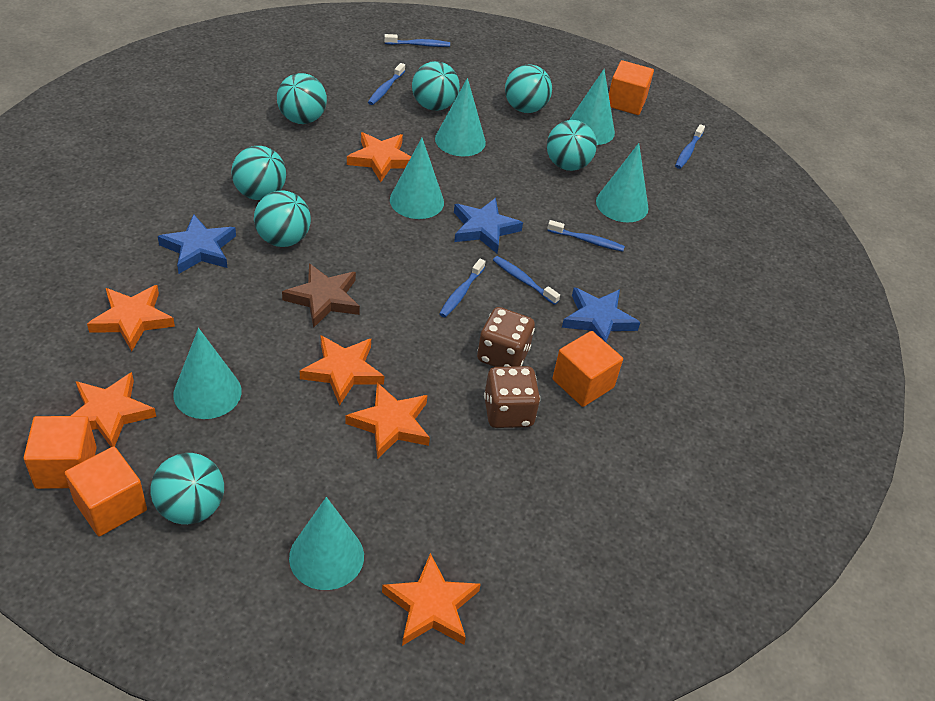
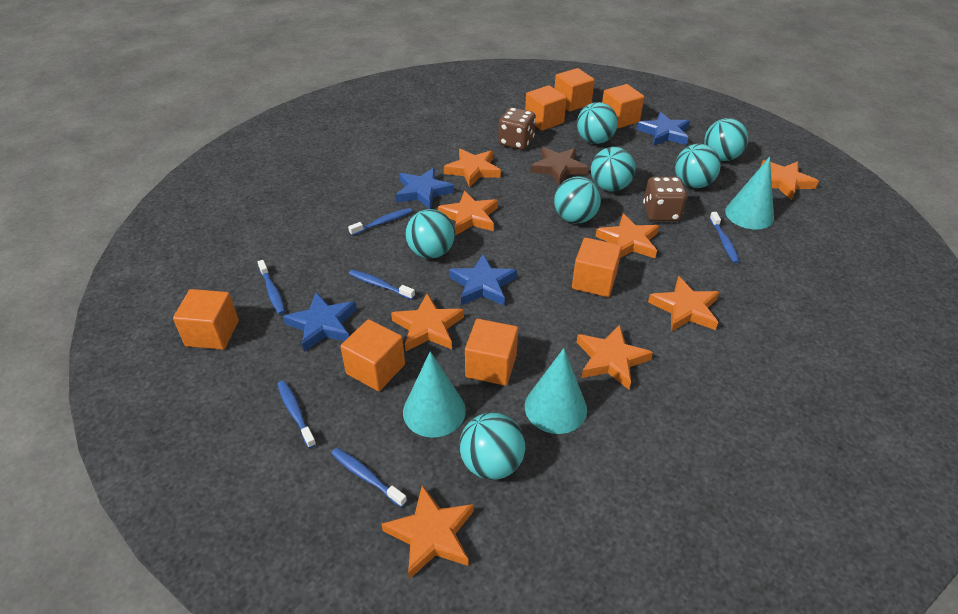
blue star: 3 -> 4
orange cube: 4 -> 7
orange star: 6 -> 8
turquoise cone: 6 -> 3

